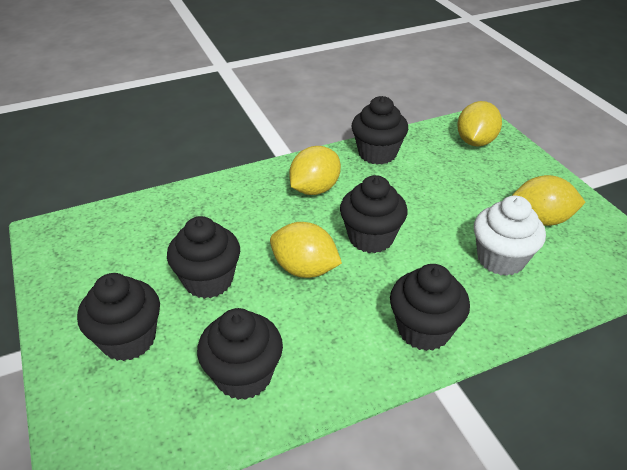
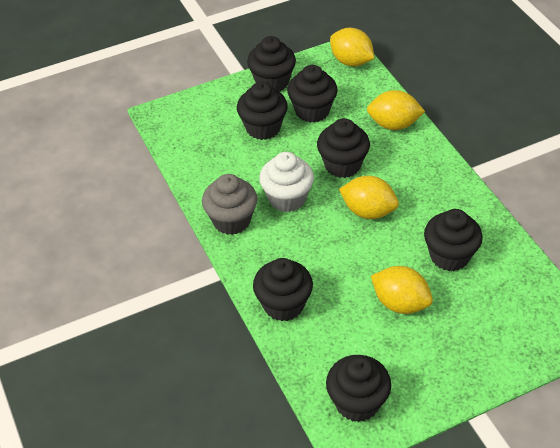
black cupcake: 6 -> 7
grey cupcake: 0 -> 1

